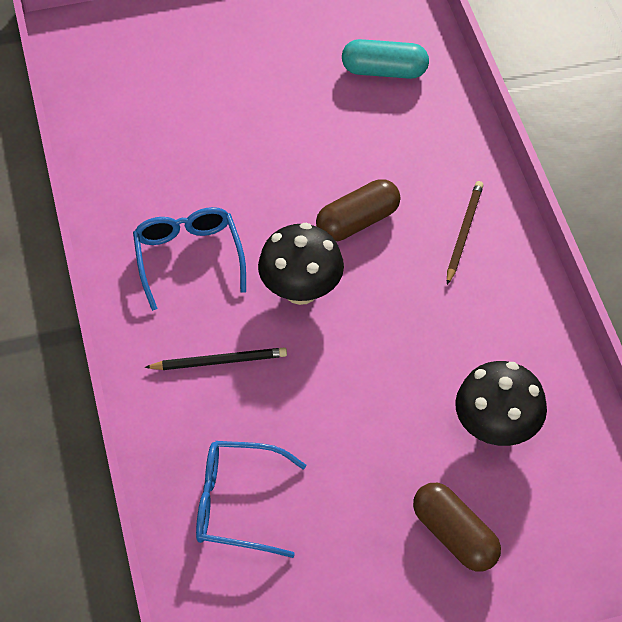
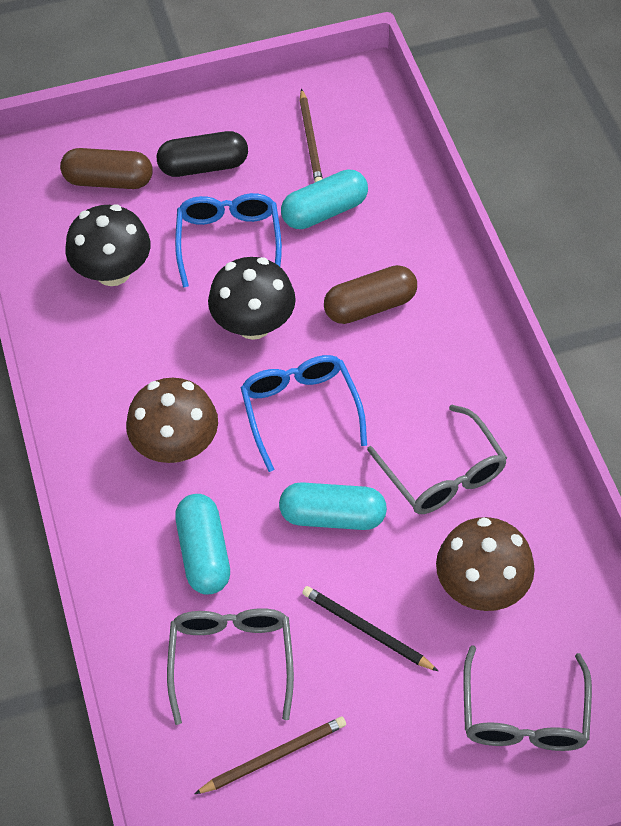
black capsule: 0 -> 1
brown mushroom: 0 -> 2
brown pencil: 1 -> 2
grey glasses: 0 -> 3
turquoise capsule: 1 -> 3

